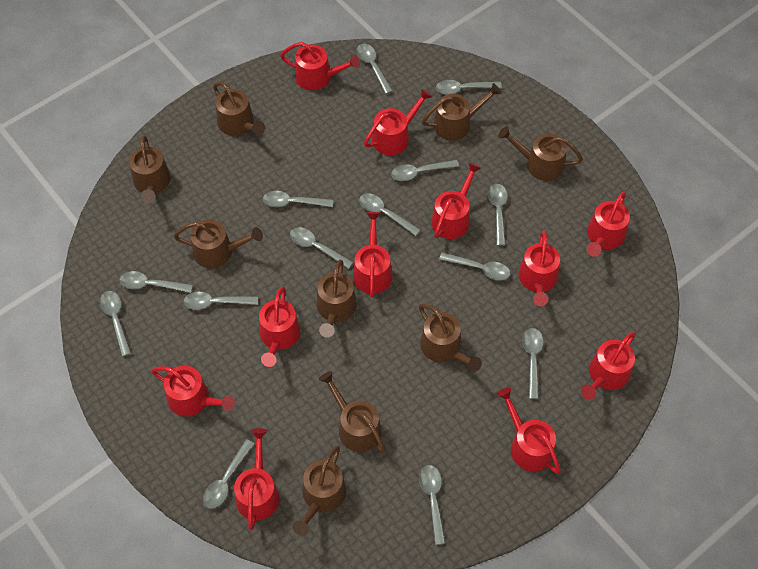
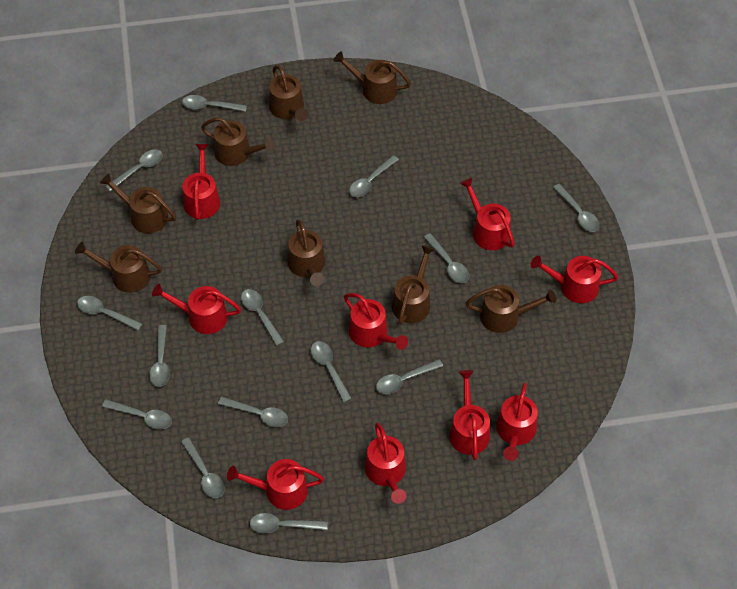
brown watering can: 9 -> 8
red watering can: 11 -> 9

